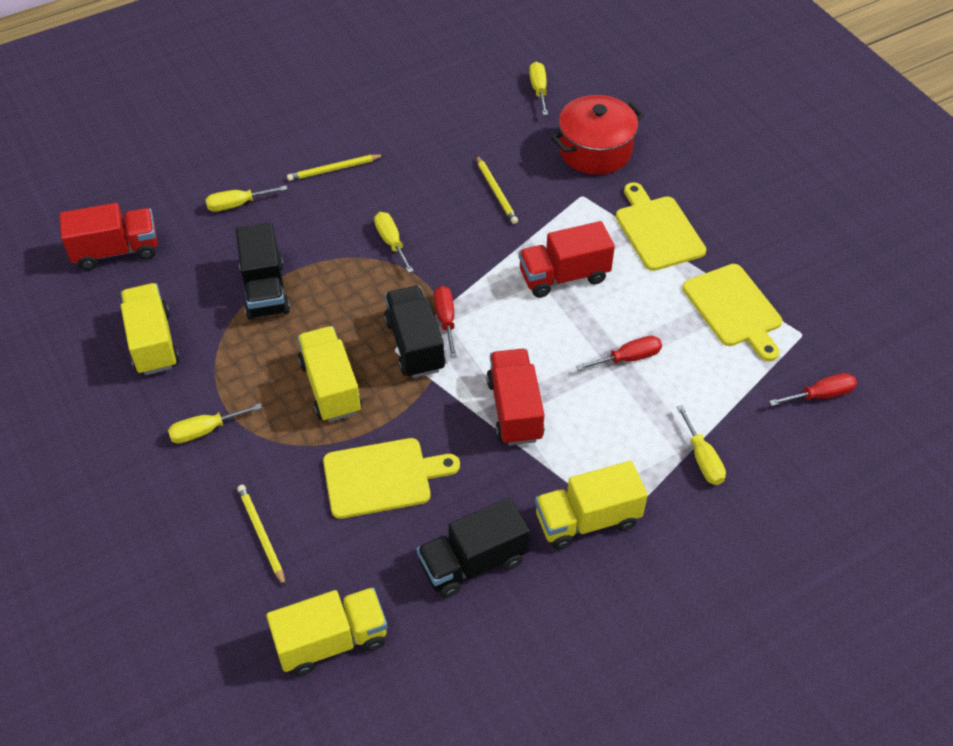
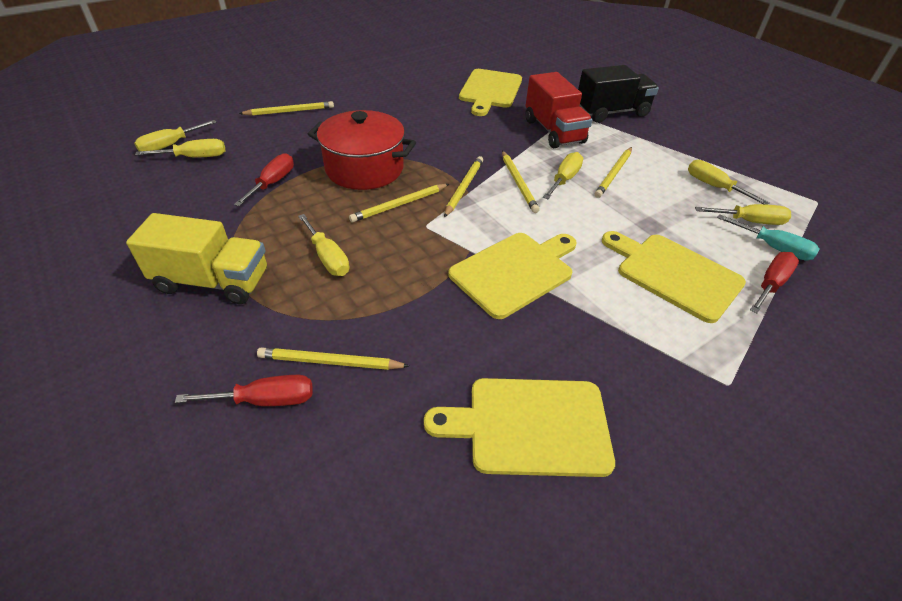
black truck: 3 -> 1
red truck: 3 -> 1
turquoise screwdriver: 0 -> 1
yellow cutting board: 3 -> 4
yellow pencil: 3 -> 6
yellow screwdriver: 5 -> 6
yellow truck: 4 -> 1

